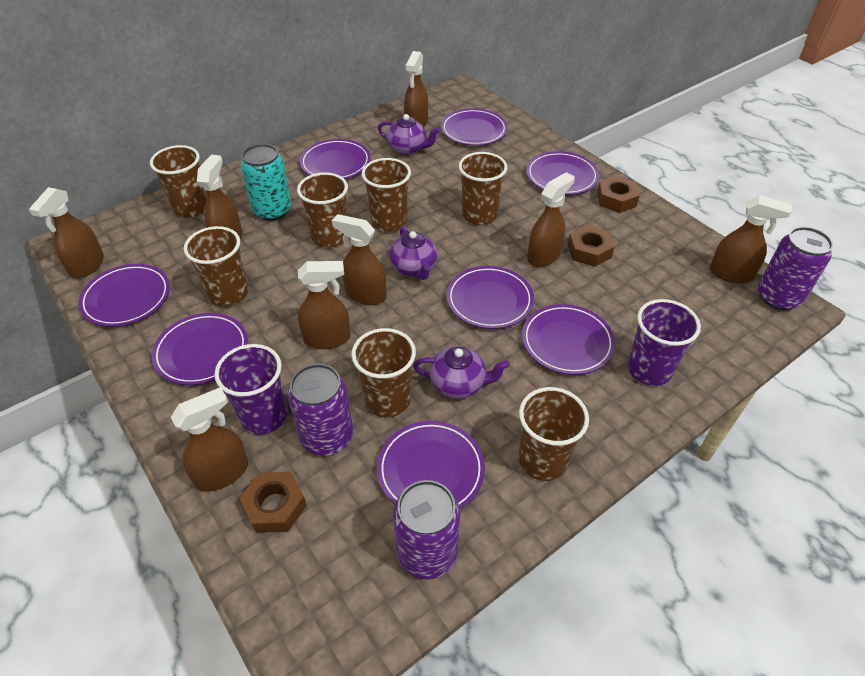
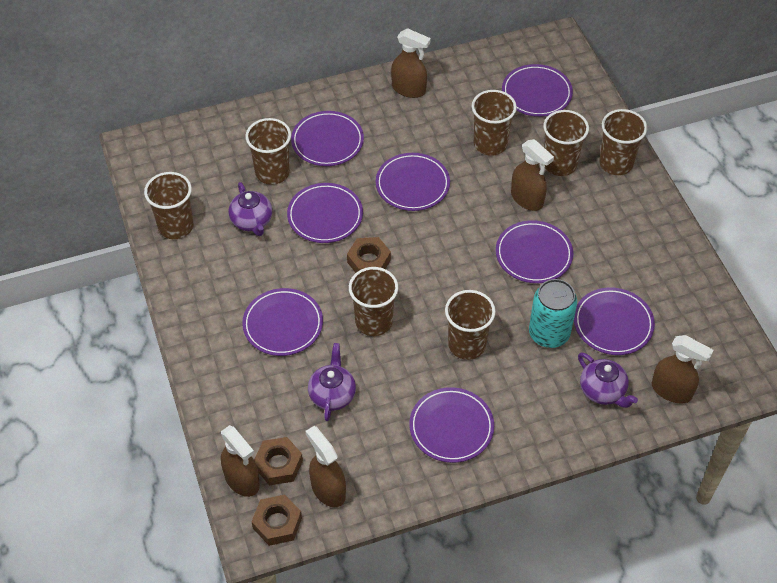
brown spray bottle: 8 -> 5
purple can: 3 -> 0
purple cup: 2 -> 0

